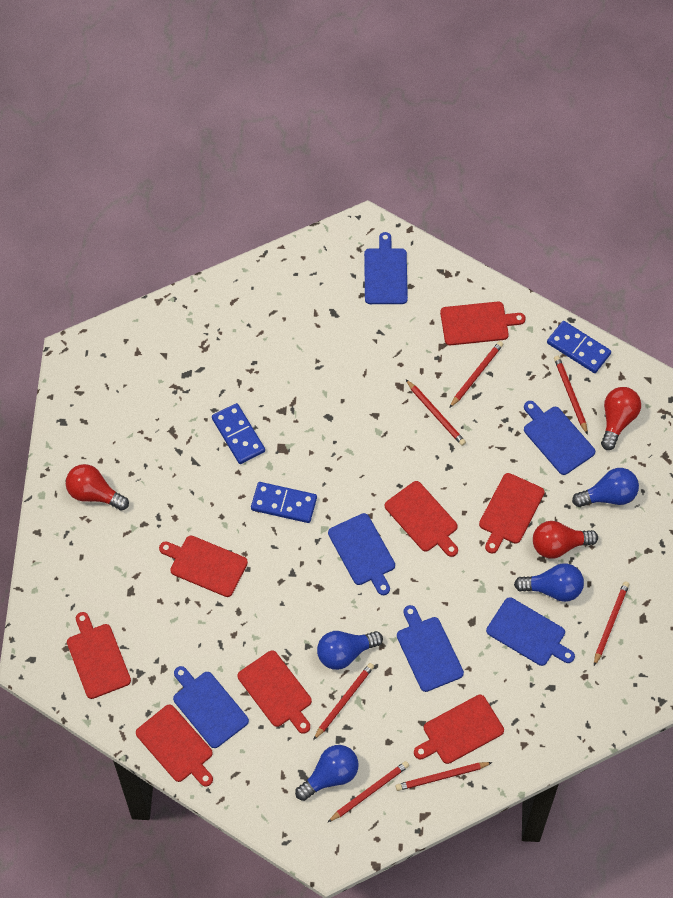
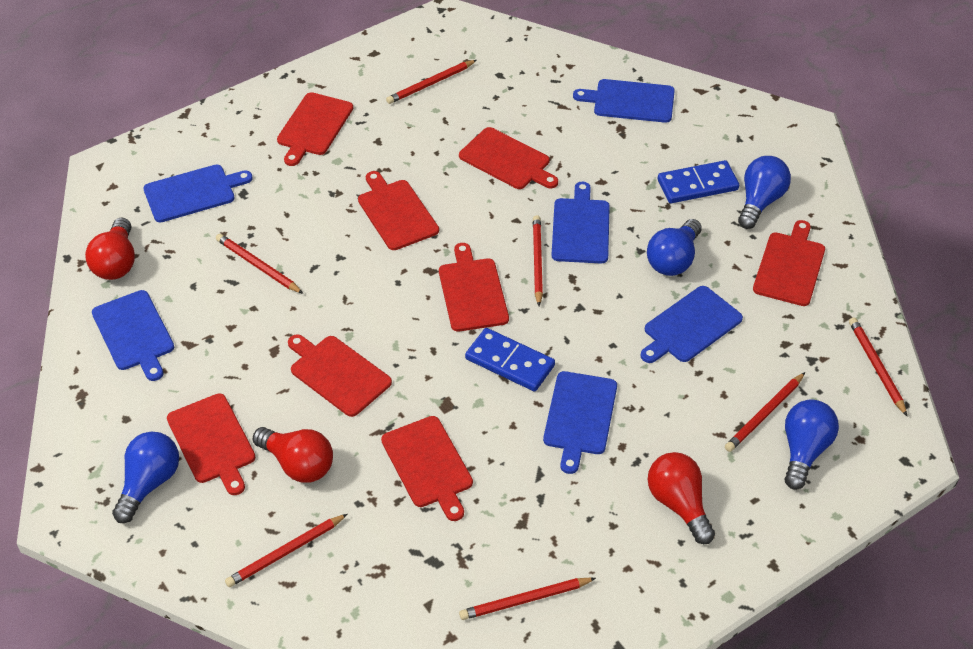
blue domino: 3 -> 2

